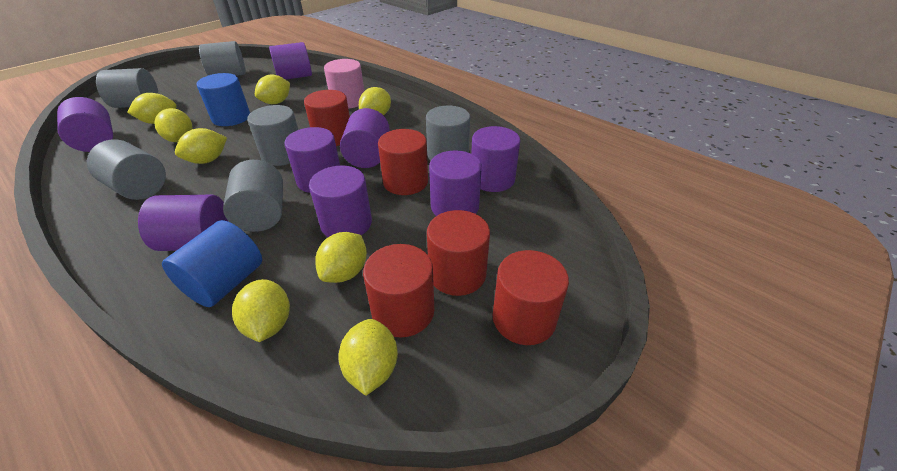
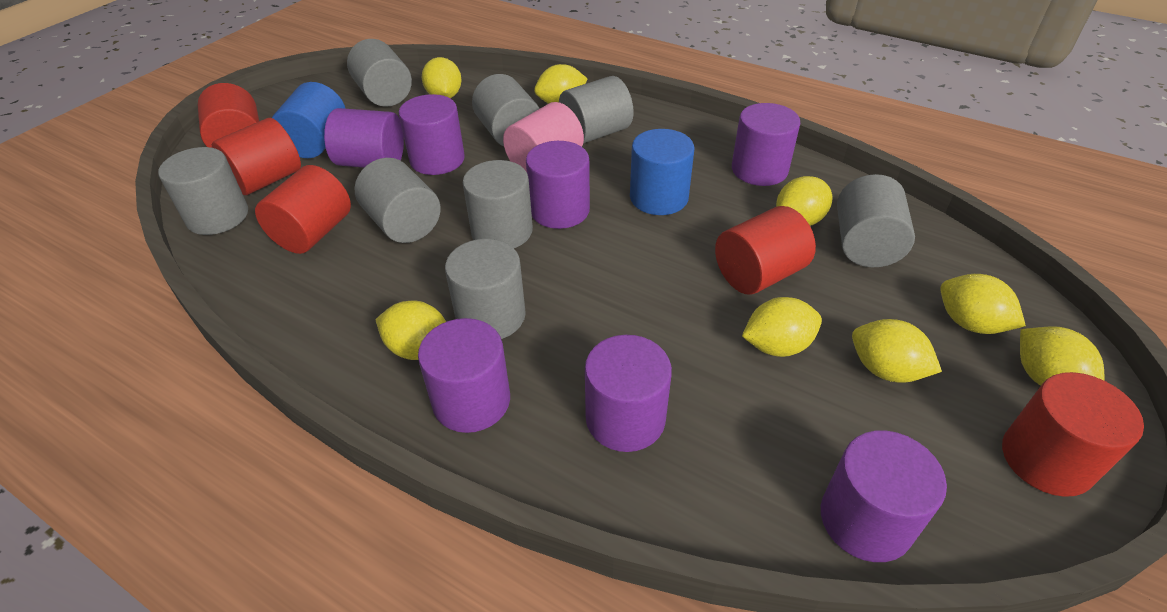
grey cylinder: 6 -> 8
purple cylinder: 8 -> 7

